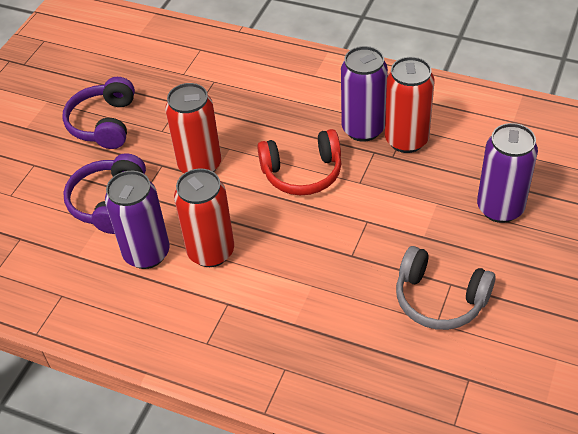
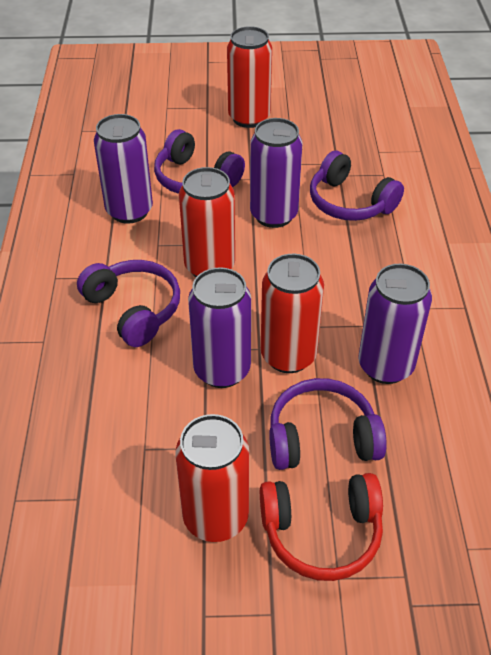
grey headphones: 1 -> 0
purple can: 3 -> 4
purple headphones: 2 -> 4
red can: 3 -> 4

